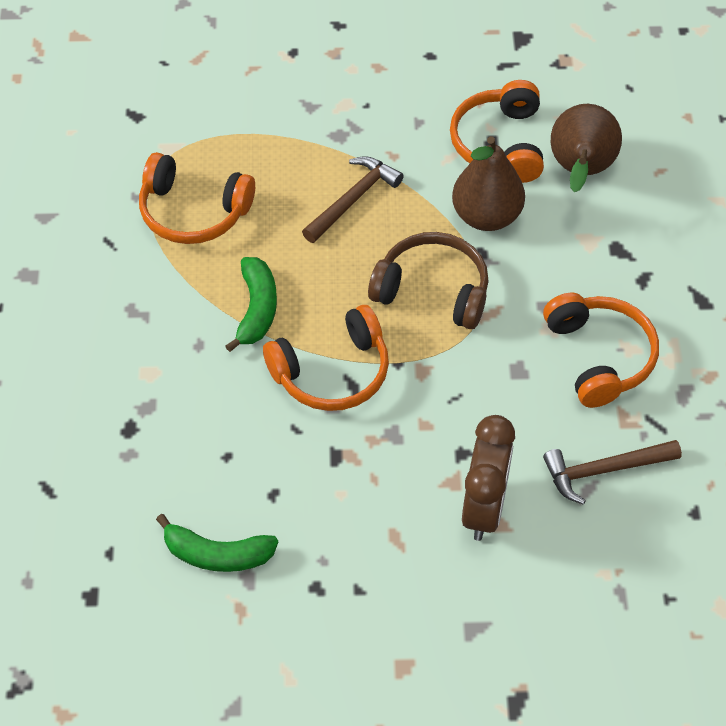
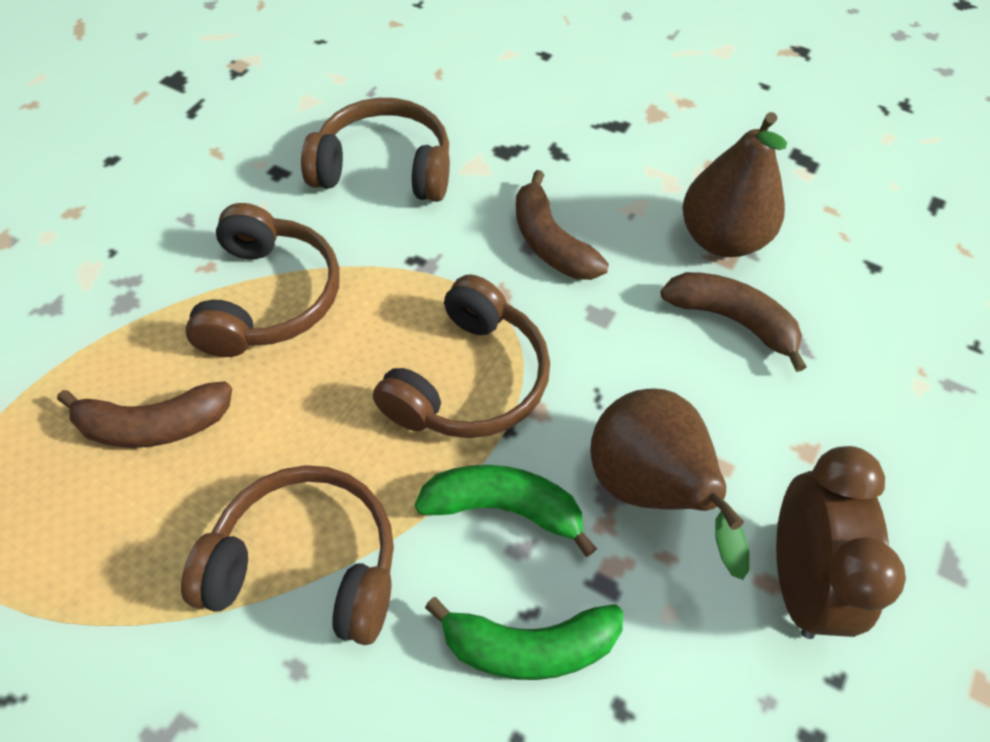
brown banana: 0 -> 3
brown hammer: 2 -> 0
brown headphones: 1 -> 4
orange headphones: 4 -> 0

